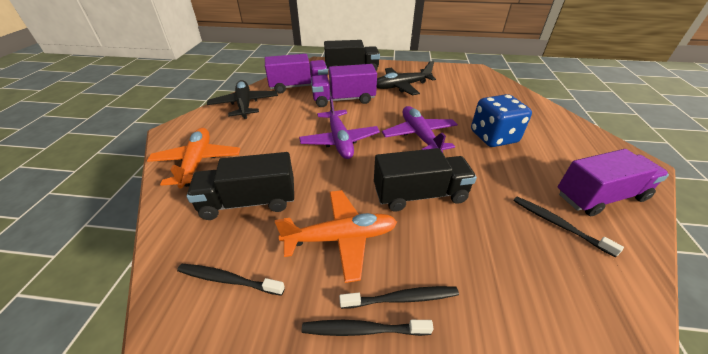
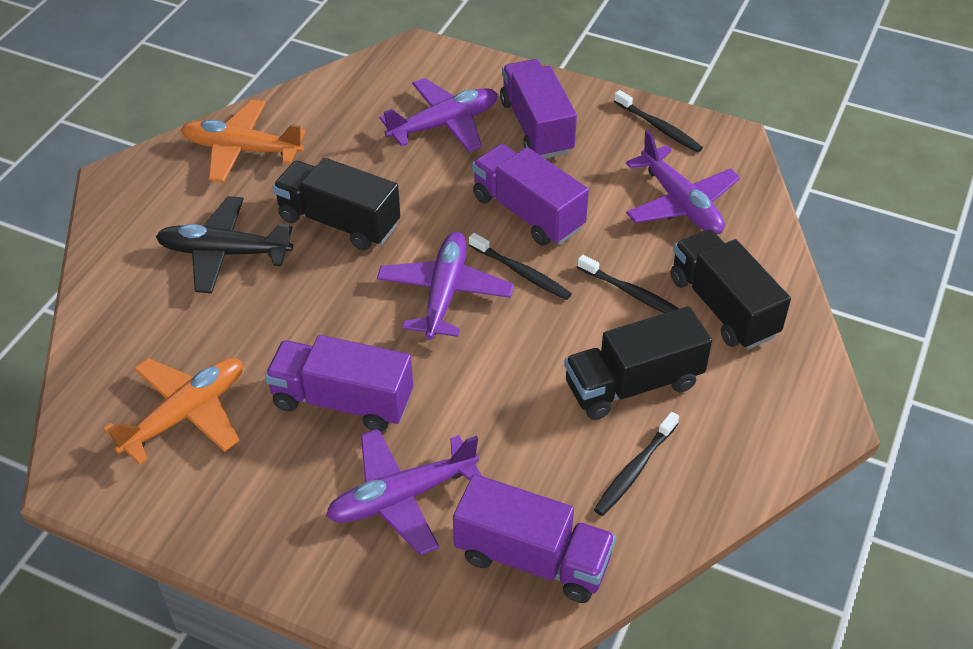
black plane: 2 -> 1
blue dice: 1 -> 0
purple plane: 2 -> 4
purple truck: 3 -> 4

